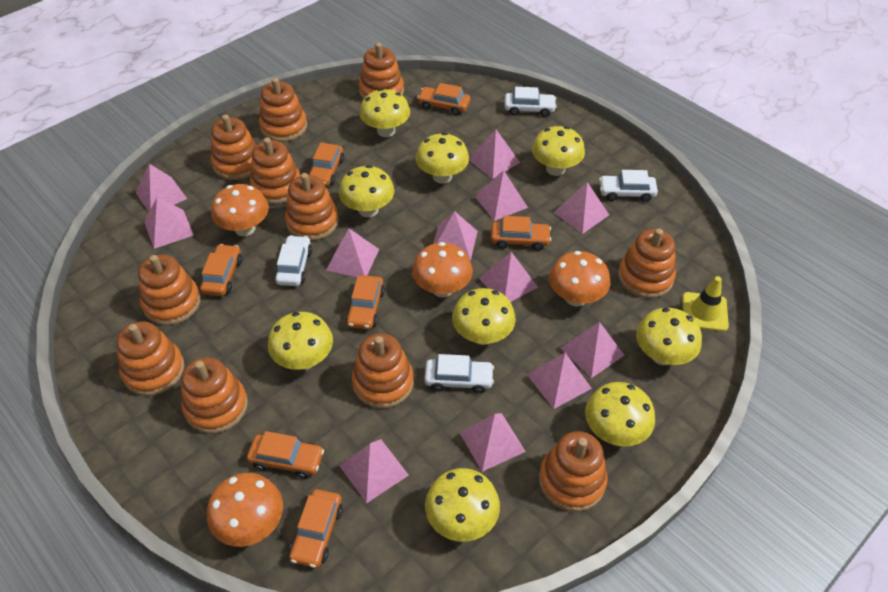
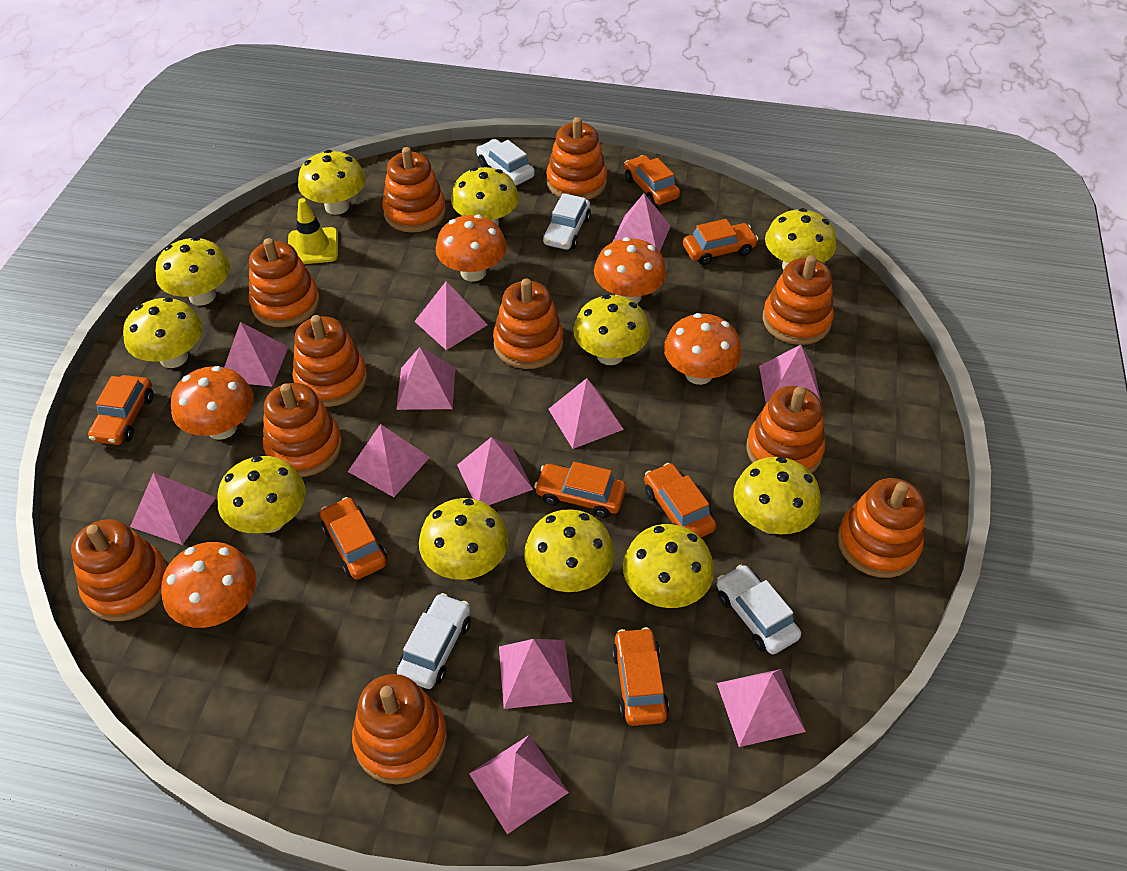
orange mushroom: 4 -> 5
yellow mushroom: 9 -> 11

